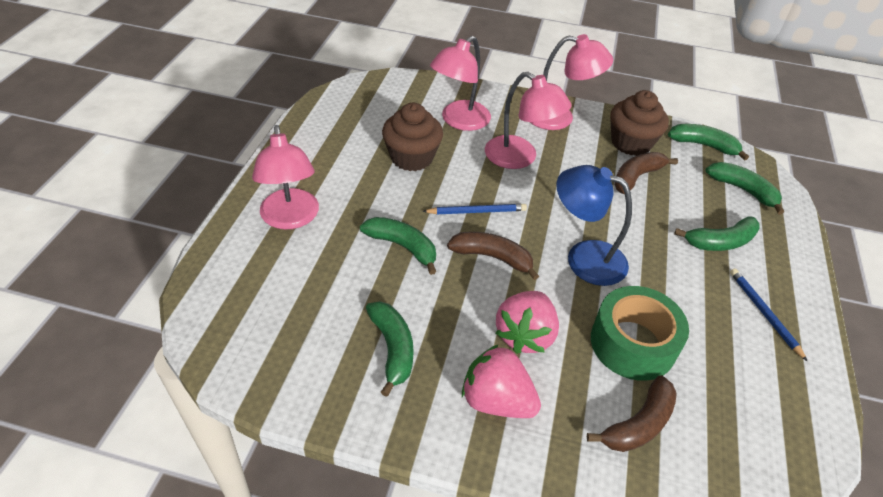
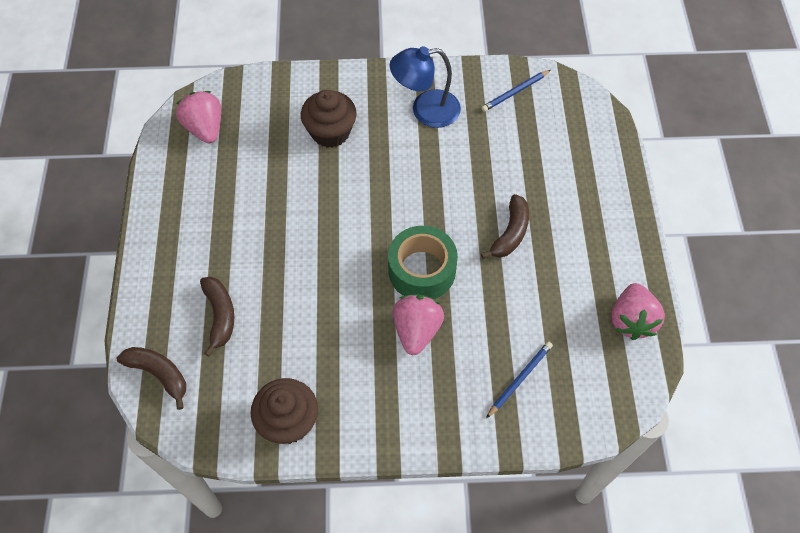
green banana: 5 -> 0
pink lamp: 4 -> 0
pink strawberry: 2 -> 3

